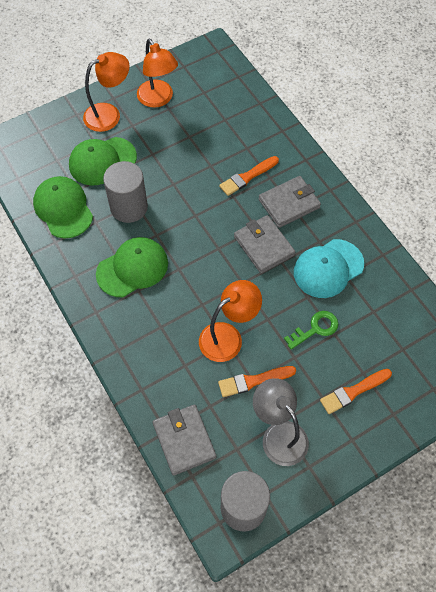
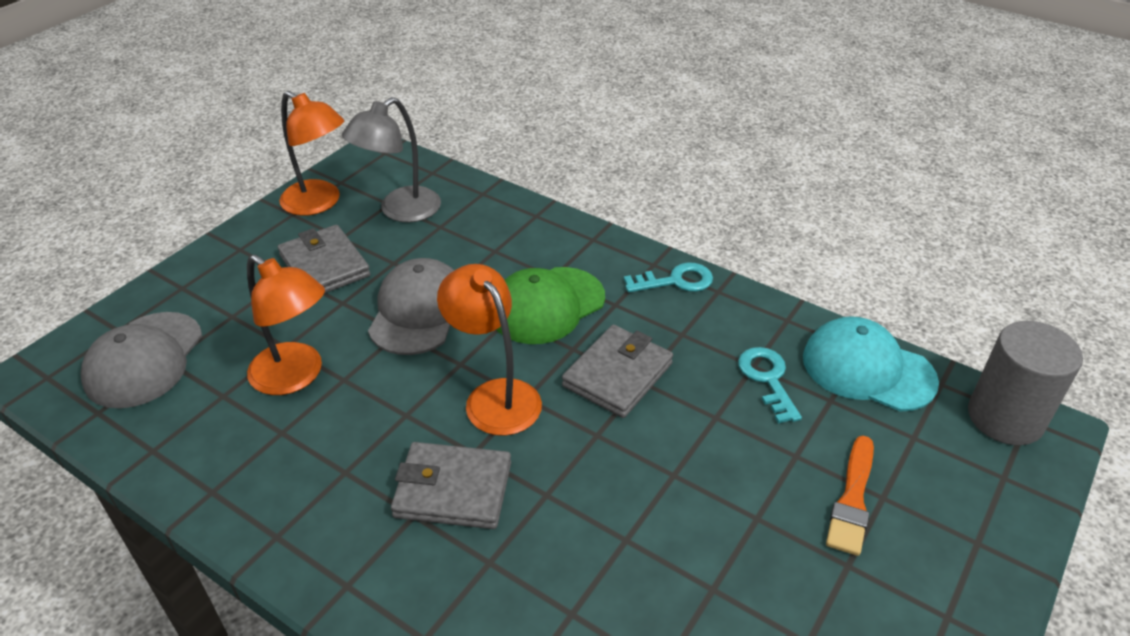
green cap: 3 -> 1
green key: 1 -> 0
grey cap: 0 -> 2
grey cylinder: 2 -> 1
orange brush: 3 -> 1
turquoise key: 0 -> 2

